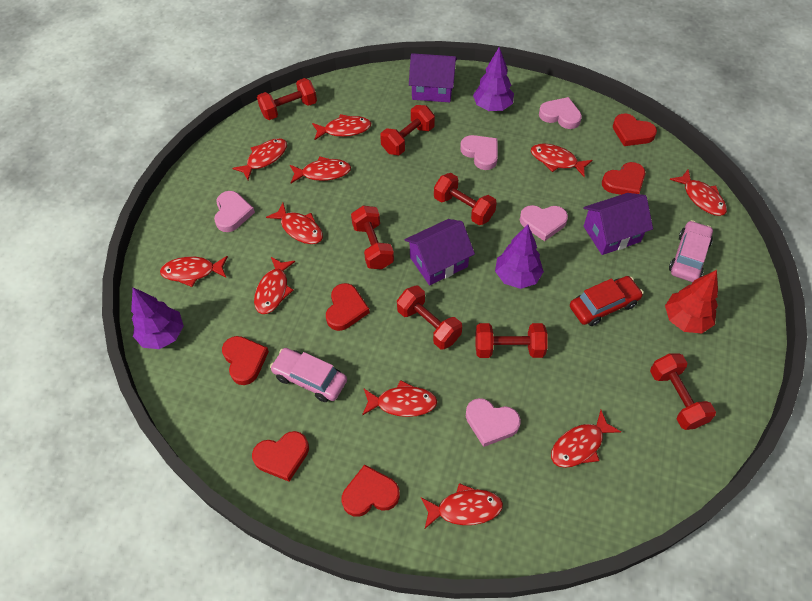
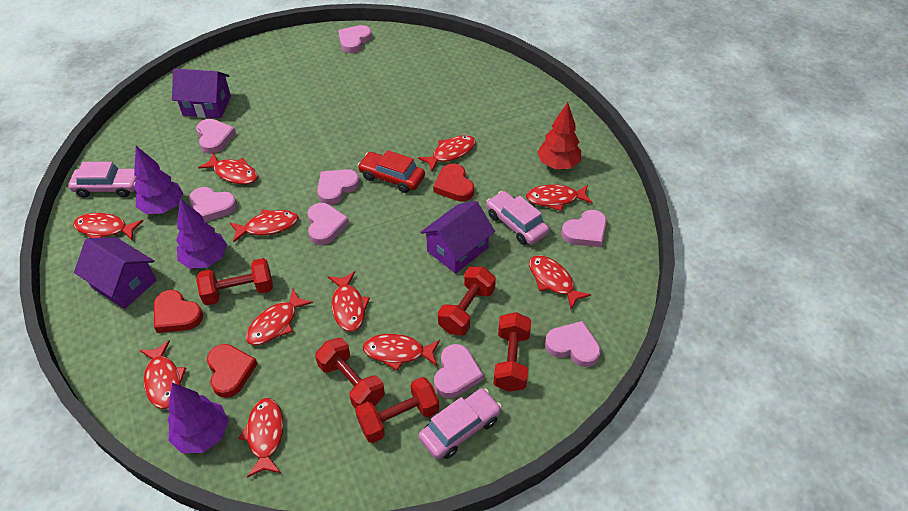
pink car: 2 -> 3
pink heart: 5 -> 8
red dumbbell: 7 -> 5
red heart: 6 -> 3

